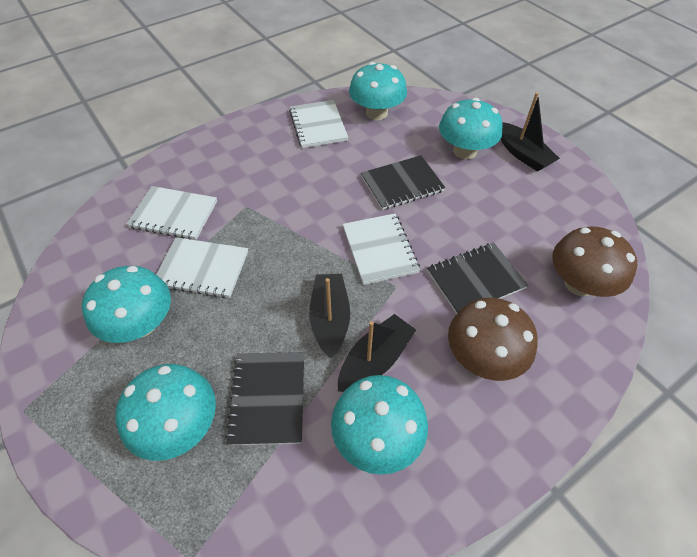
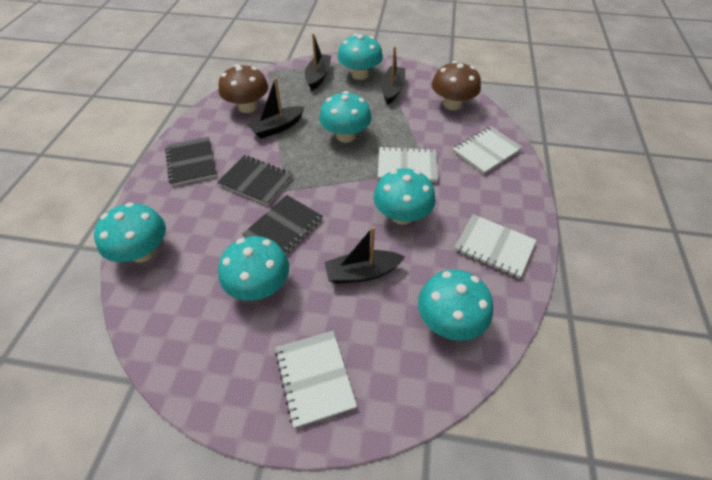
black boat: 3 -> 4
turquoise mushroom: 5 -> 6

